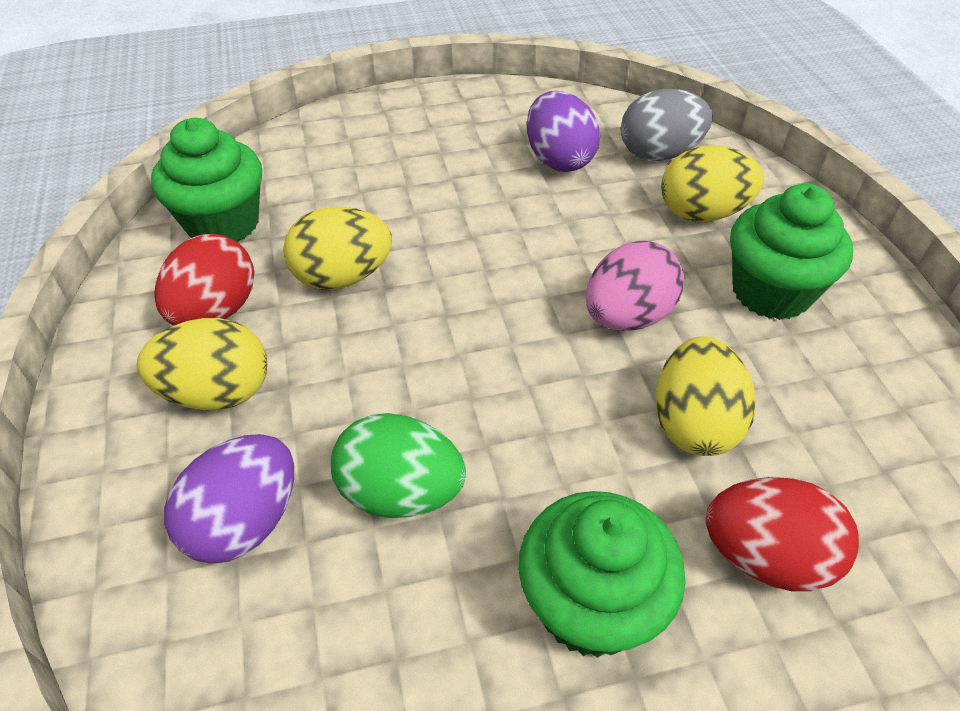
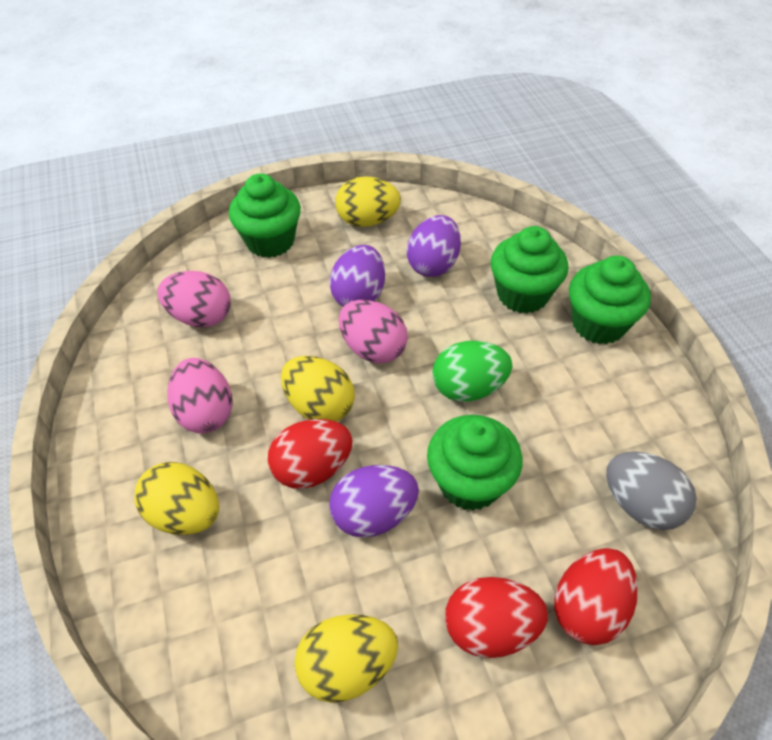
green cupcake: 3 -> 4
pink egg: 1 -> 3
purple egg: 2 -> 3
red egg: 2 -> 3

